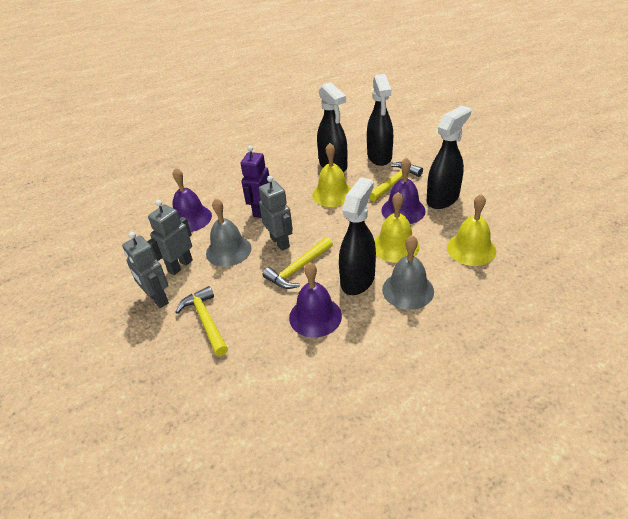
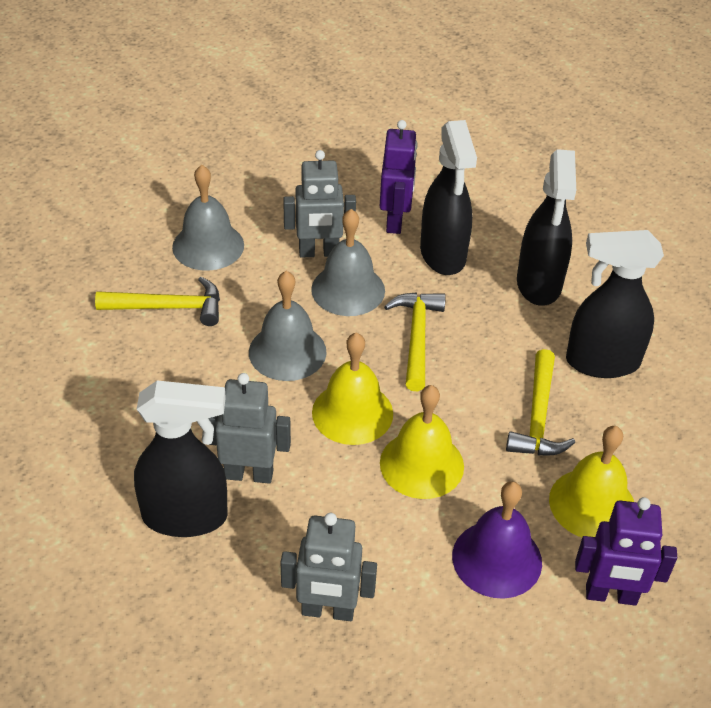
grey bell: 2 -> 3
purple bell: 3 -> 1
purple robot: 1 -> 2

